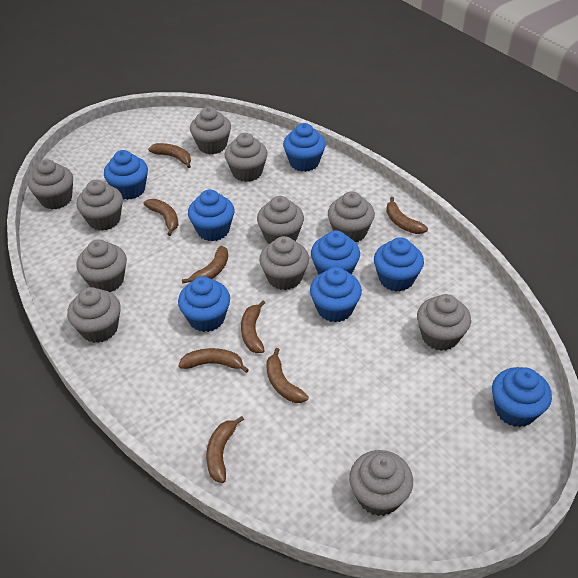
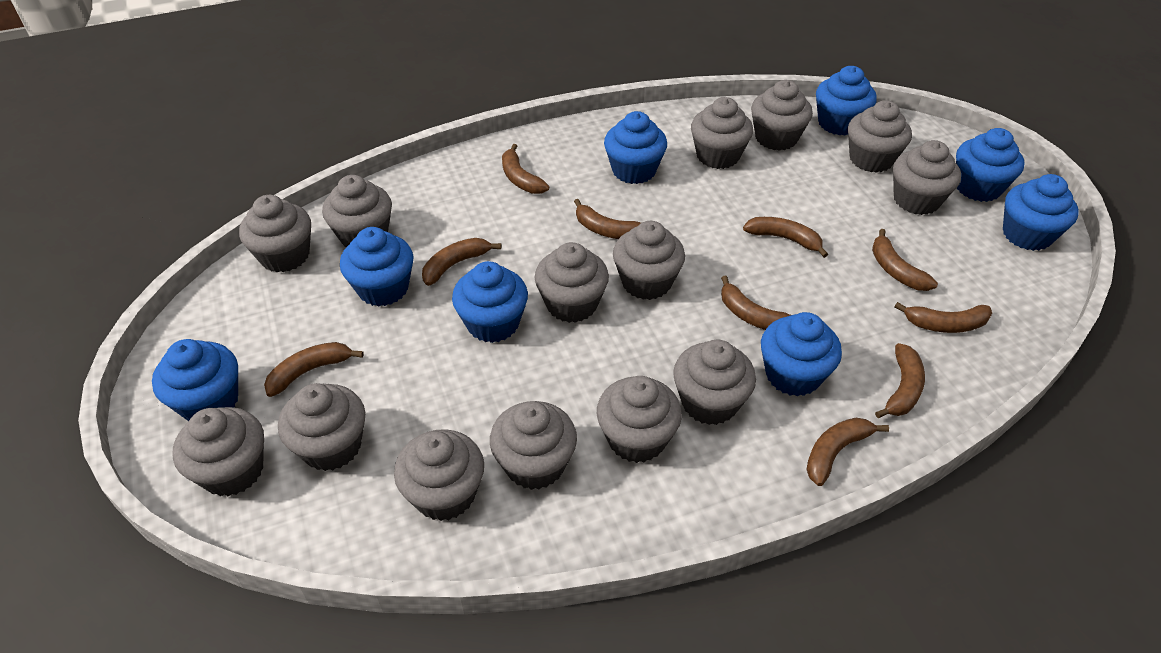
brown banana: 8 -> 10
grey cupcake: 11 -> 14

